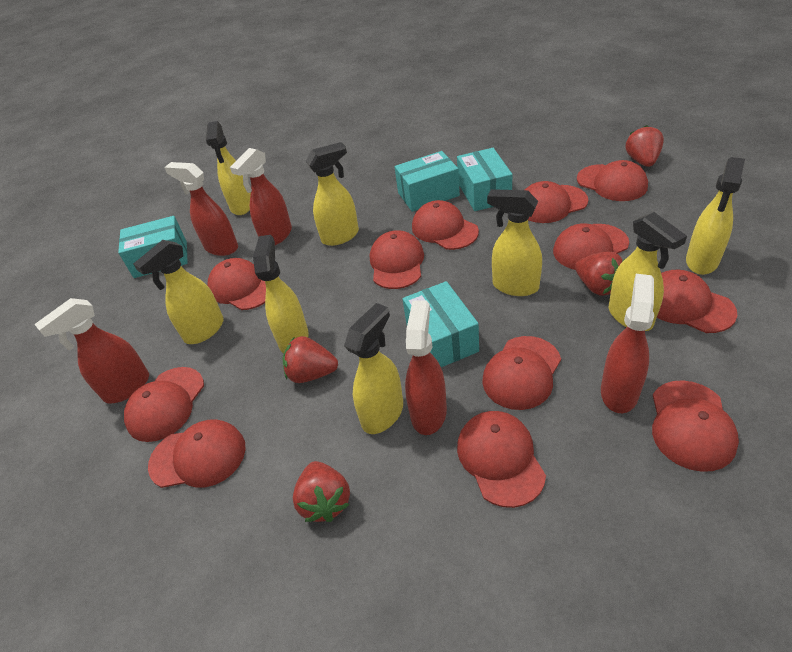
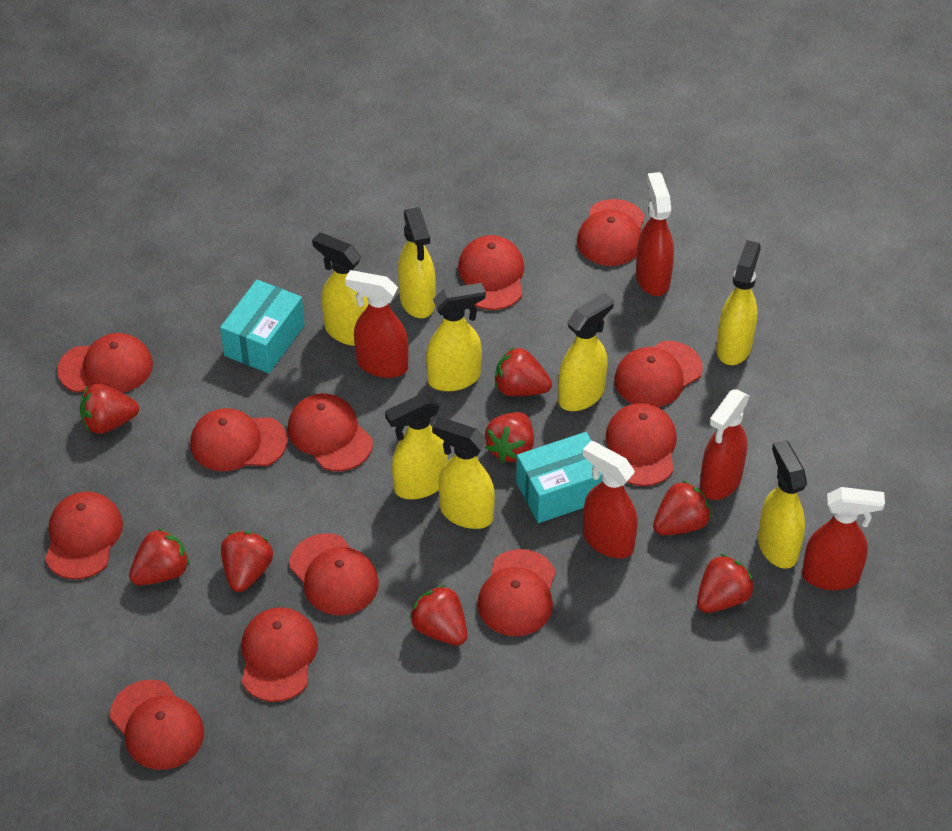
red strawberry: 4 -> 8
turquoise box: 4 -> 2

